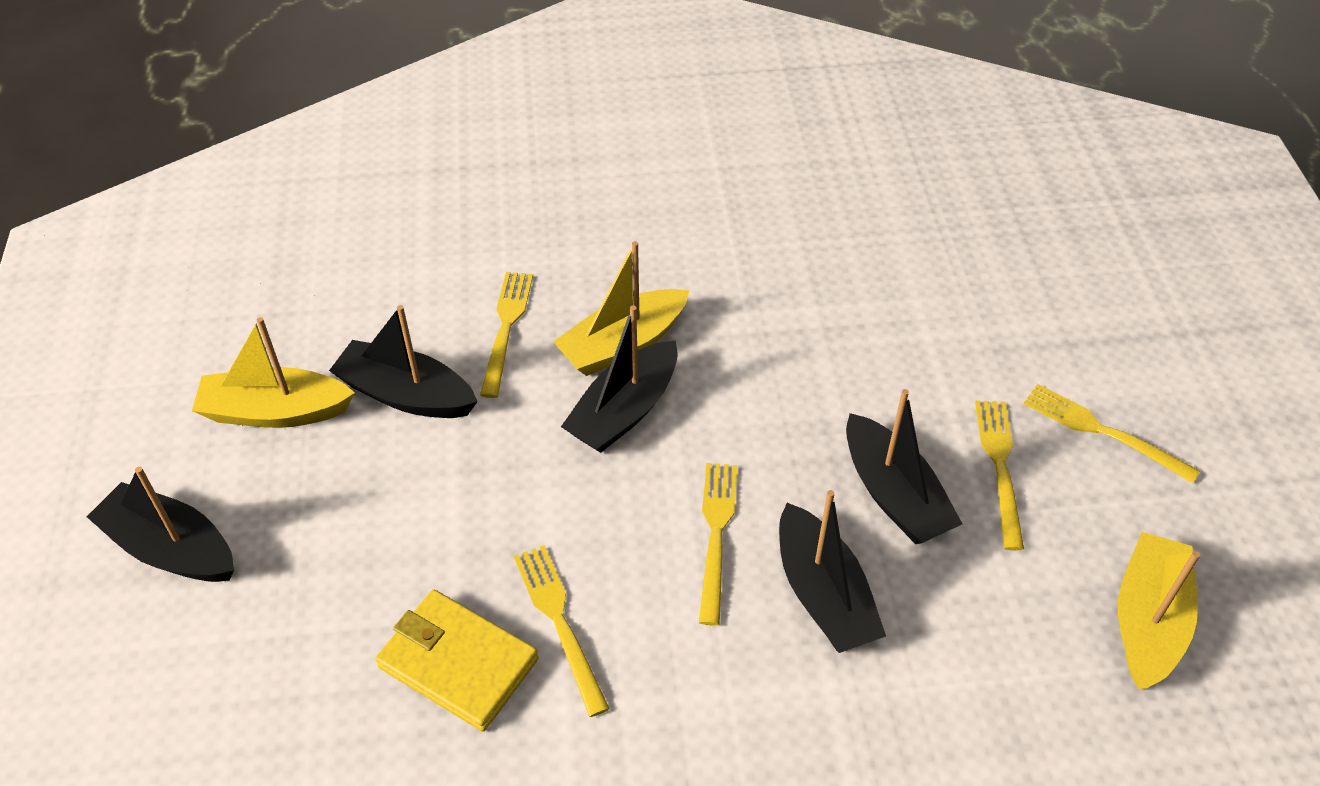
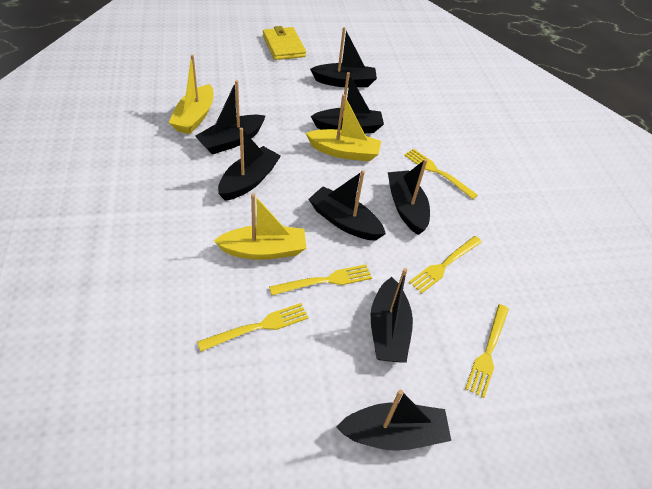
black boat: 5 -> 8

